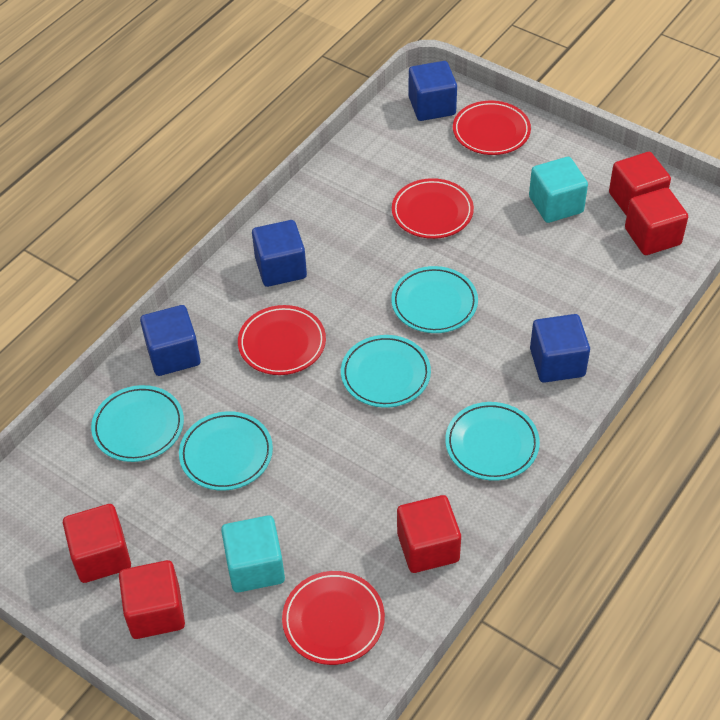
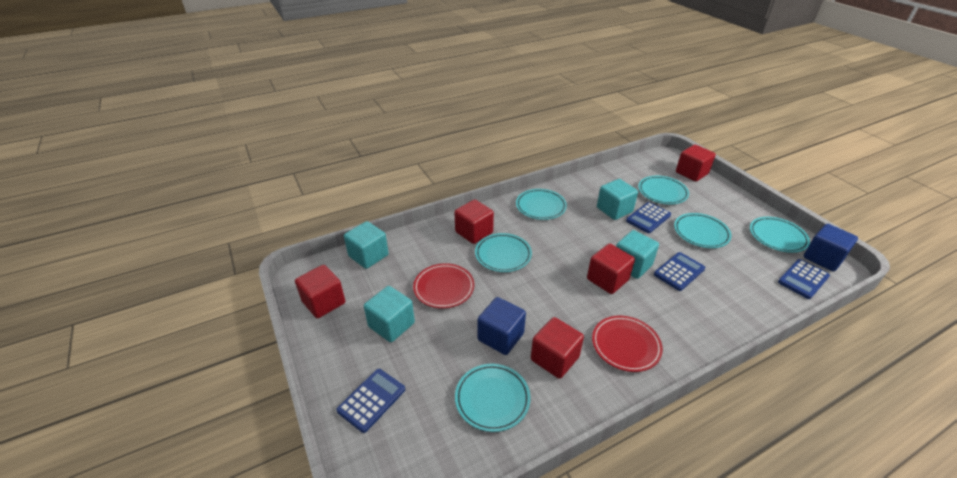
blue calculator: 0 -> 4
blue cube: 4 -> 2
red plate: 4 -> 2
turquoise cube: 2 -> 4
turquoise plate: 5 -> 6

